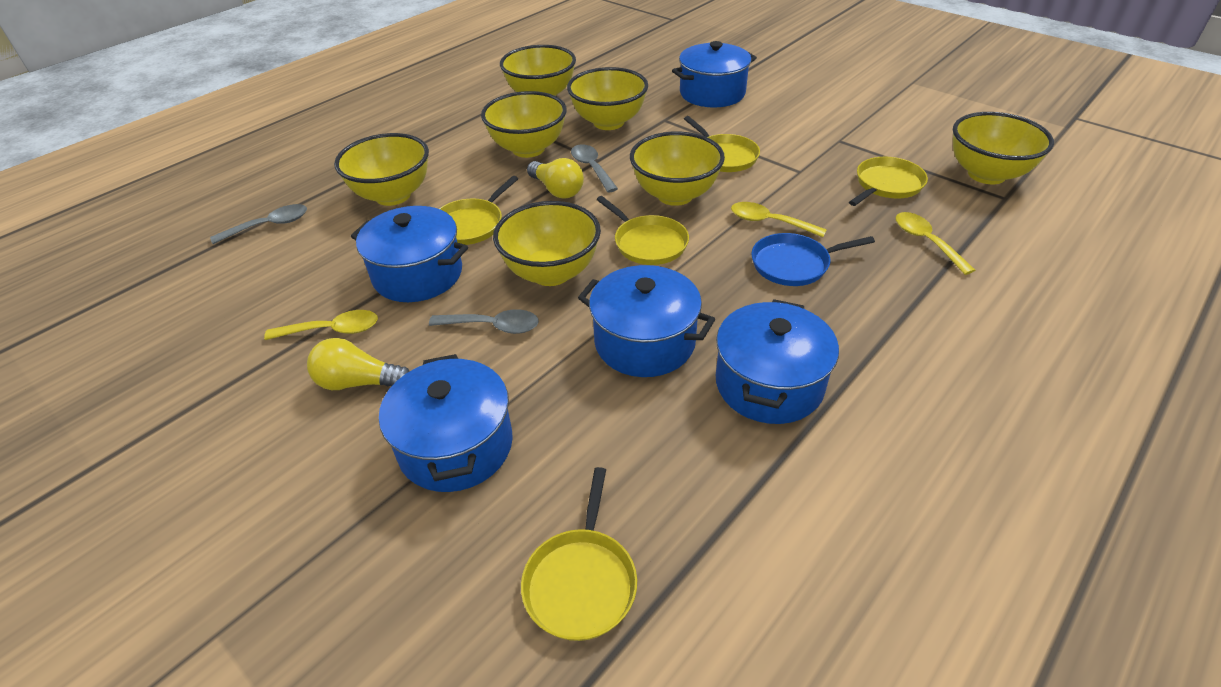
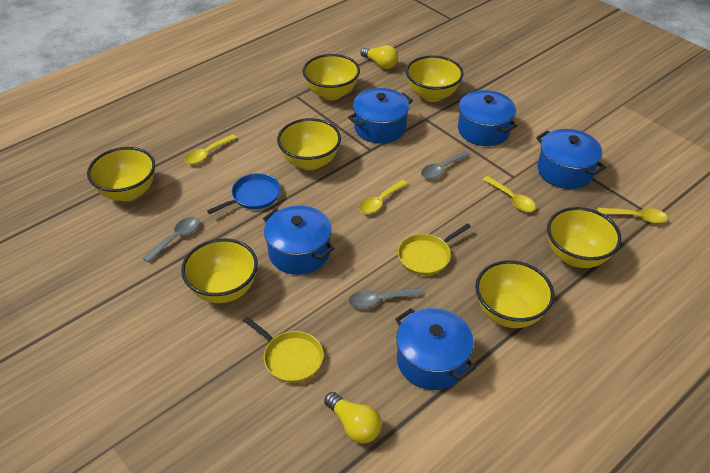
yellow pan: 5 -> 2
yellow spoon: 3 -> 4

